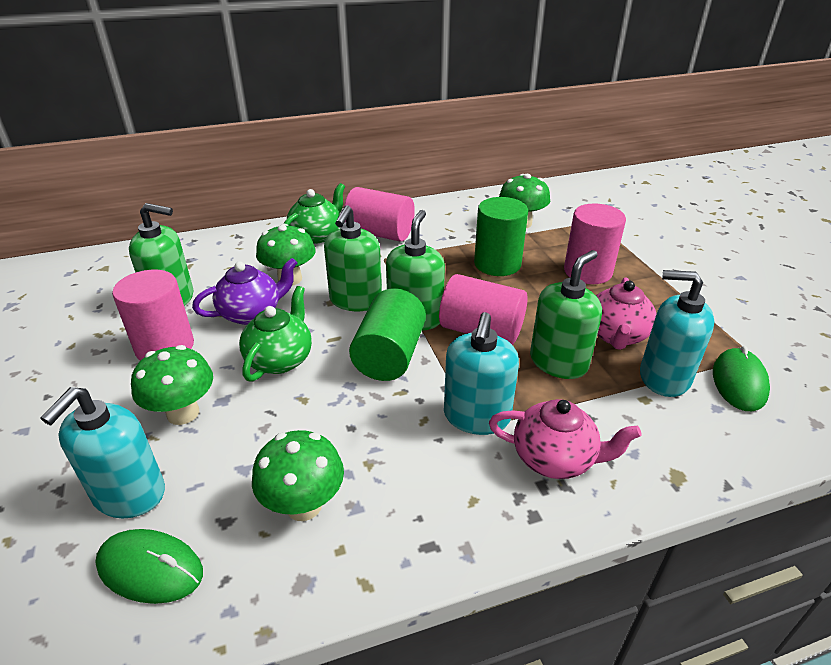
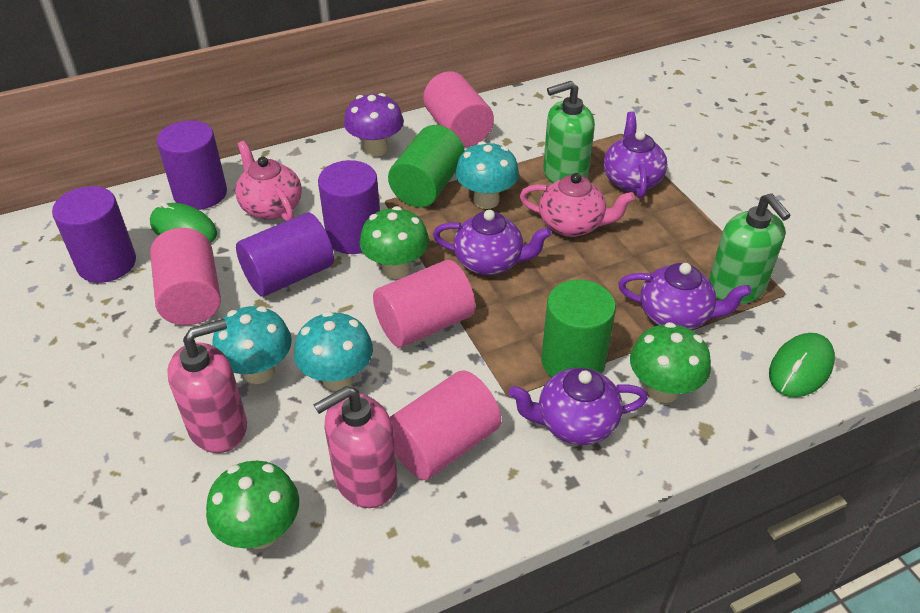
green mushroom: 4 -> 3
green soap dispenser: 4 -> 2
green teapot: 2 -> 0
pink soap dispenser: 0 -> 2
purple cylinder: 0 -> 4
purple mushroom: 0 -> 1
purple teapot: 1 -> 4
turquoise mushroom: 0 -> 3
turquoise soap dispenser: 3 -> 0

